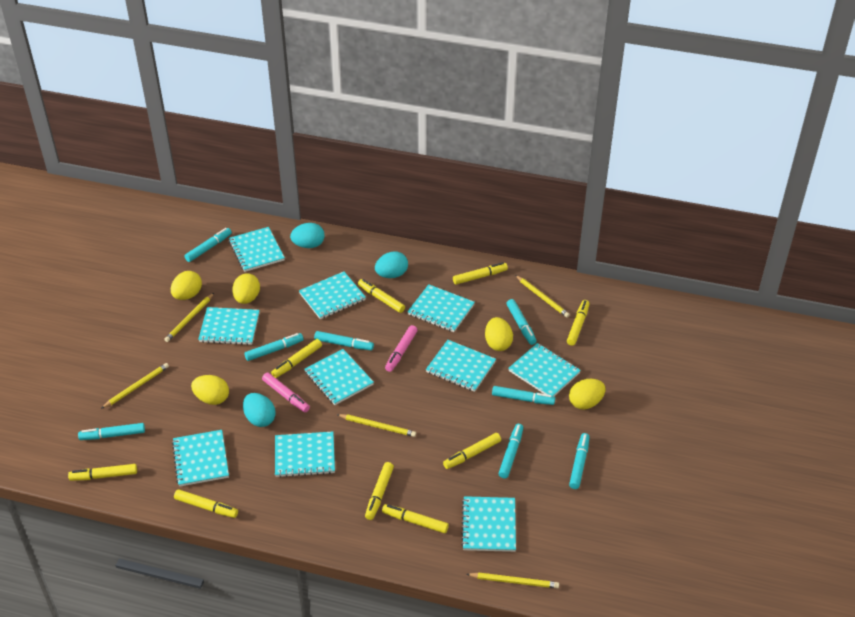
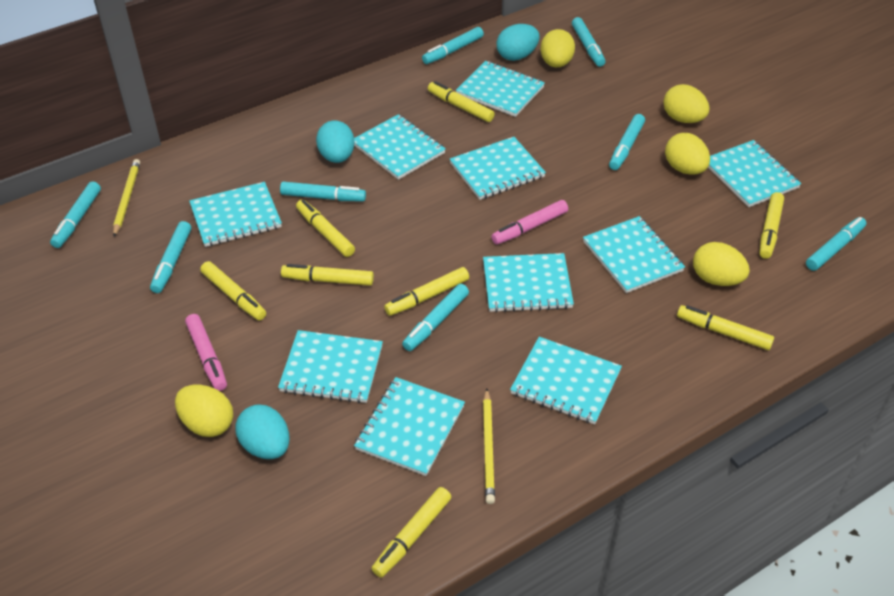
yellow marker: 9 -> 8
yellow pencil: 5 -> 2

